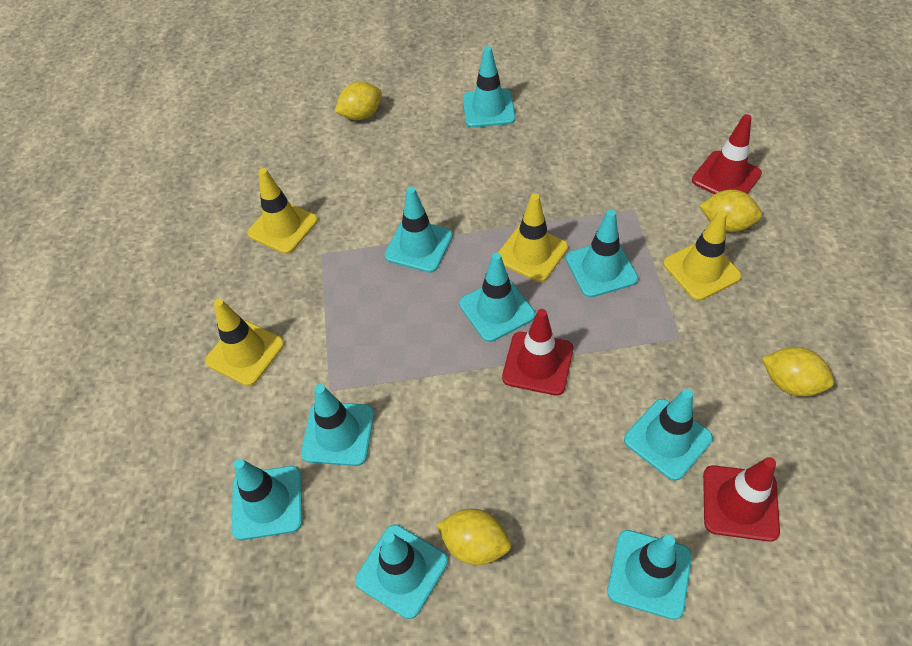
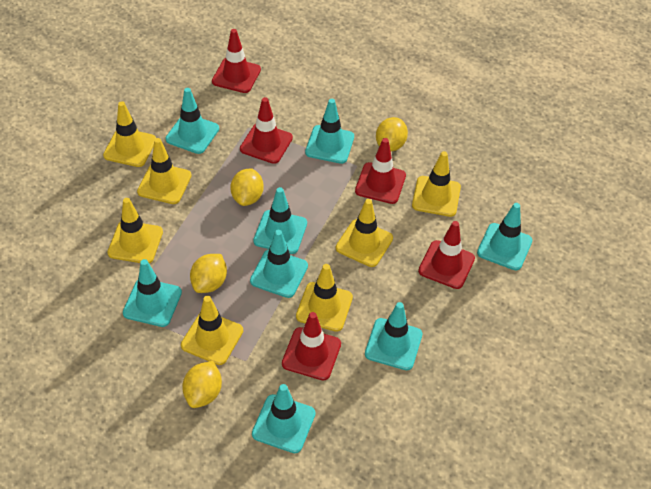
red traffic cone: 3 -> 5
turquoise traffic cone: 9 -> 8
yellow traffic cone: 4 -> 7

